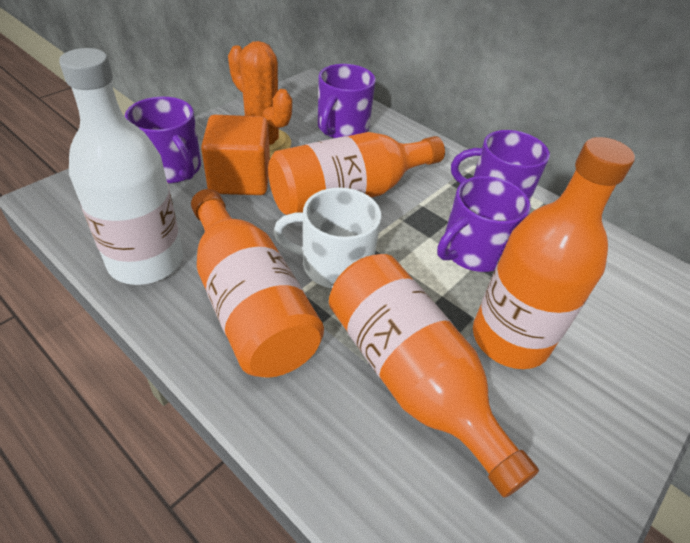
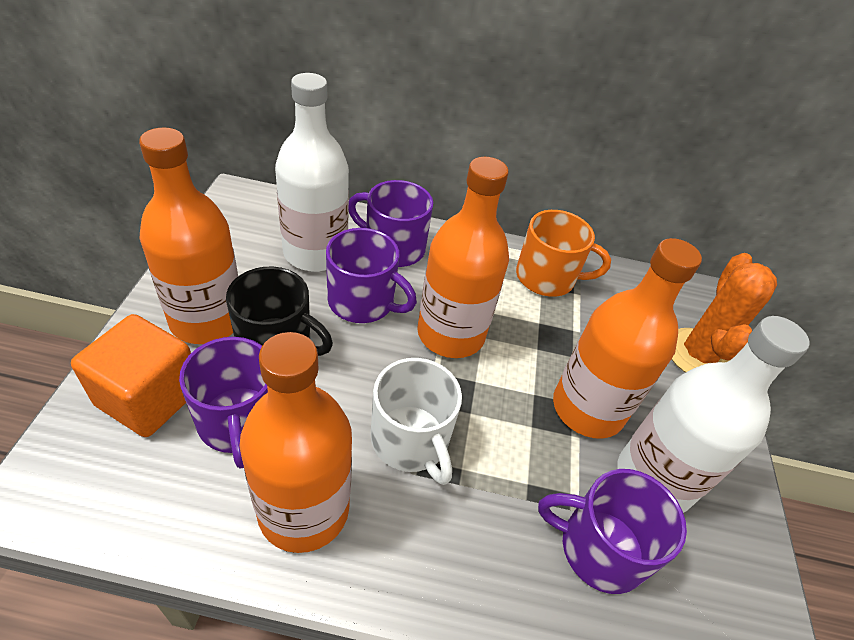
black mug: 0 -> 1
orange mug: 0 -> 1
white bottle: 1 -> 2

